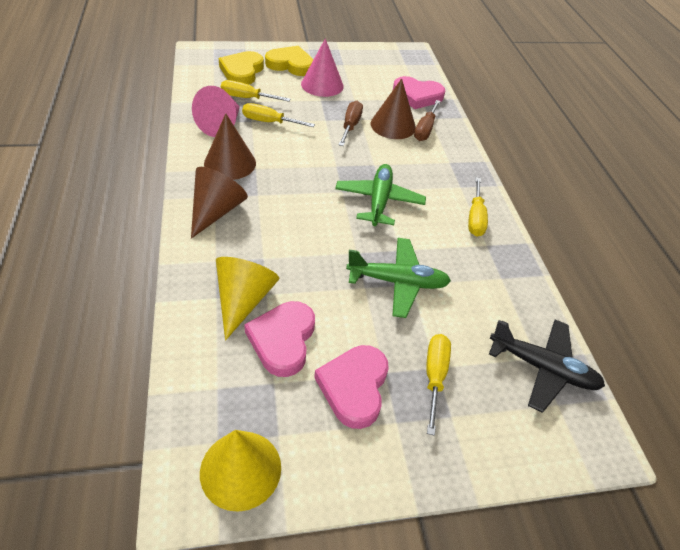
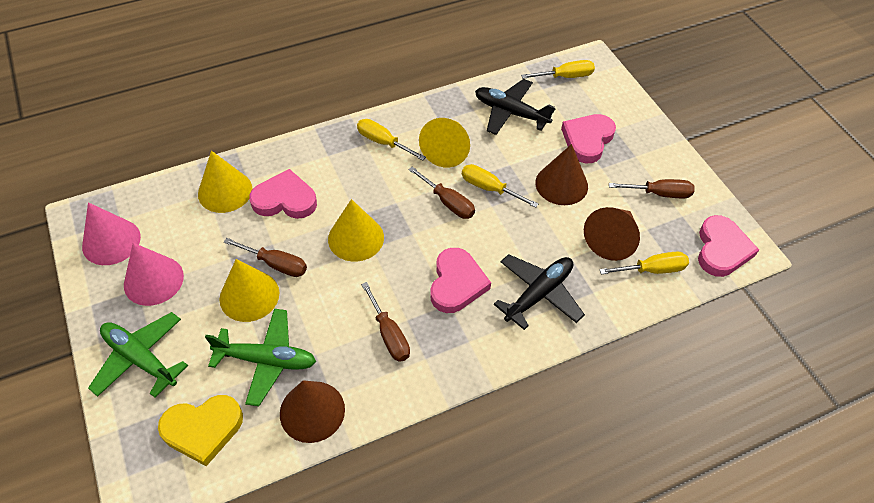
black plane: 1 -> 2
brown screwdriver: 2 -> 4
pink heart: 3 -> 4
yellow cone: 2 -> 4
yellow heart: 2 -> 1

